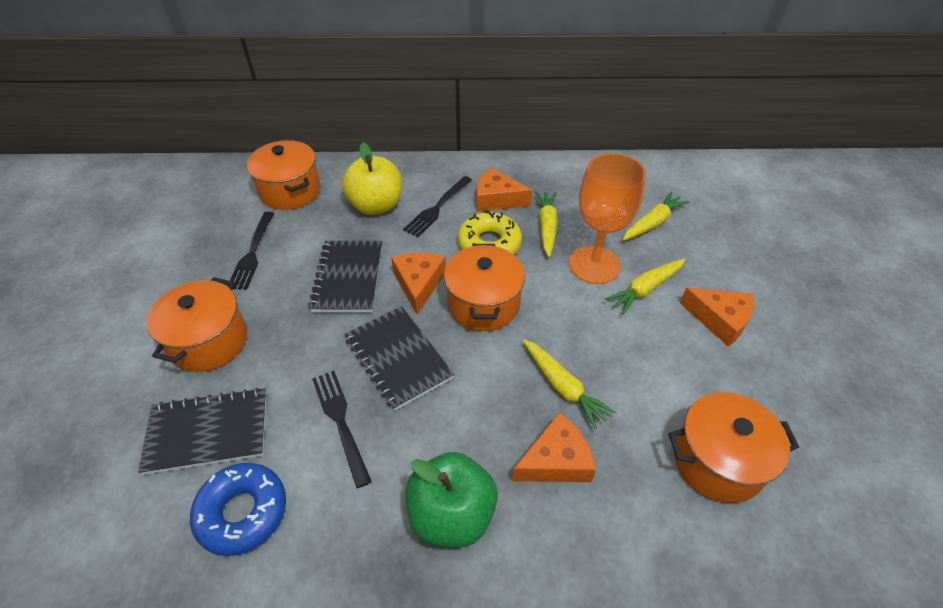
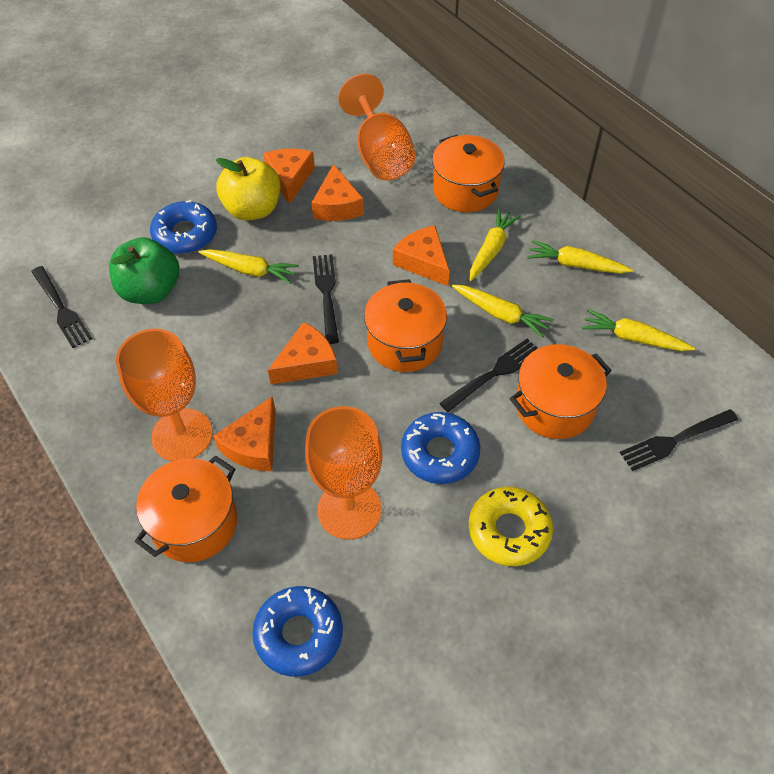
black fork: 3 -> 4
black notebook: 3 -> 0
blue donut: 1 -> 3
orange cheese: 4 -> 5
orange goblet: 1 -> 3
yellow carrot: 4 -> 5

